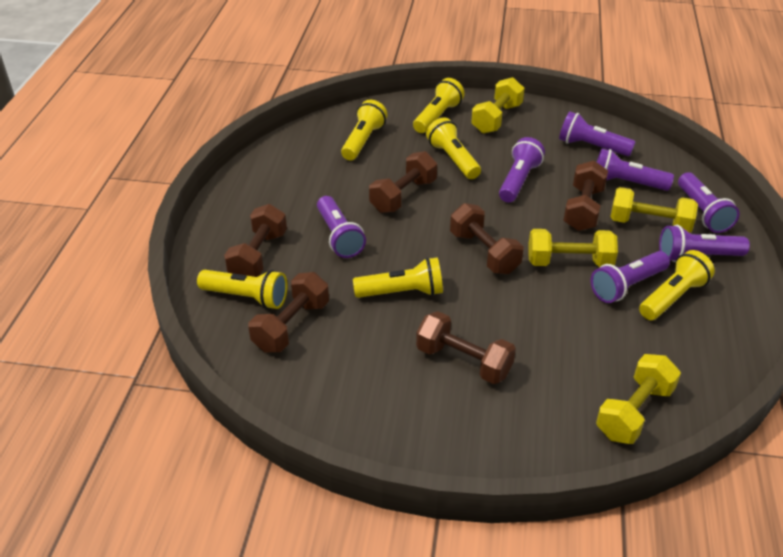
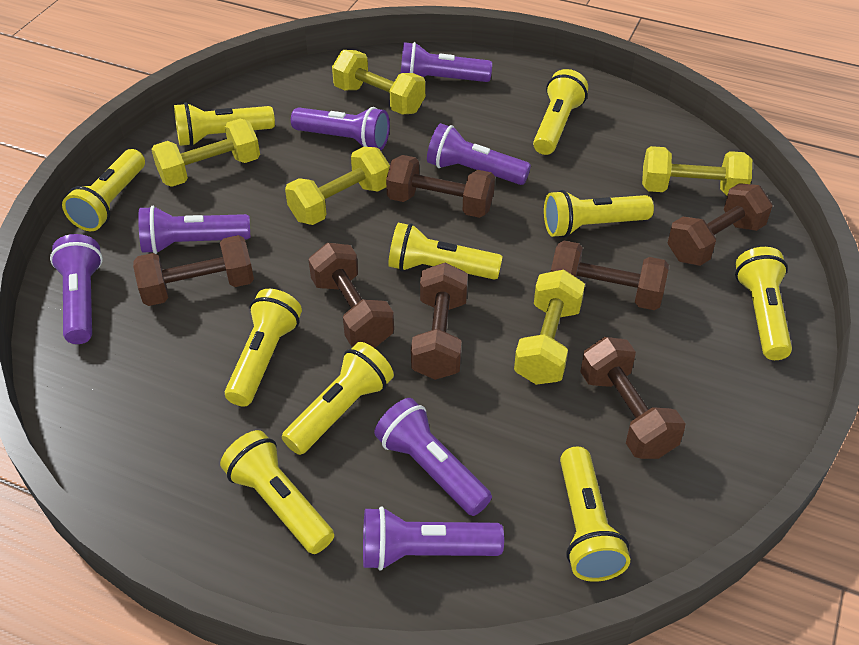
brown dumbbell: 6 -> 7
yellow dumbbell: 4 -> 5
yellow flashlight: 6 -> 10

